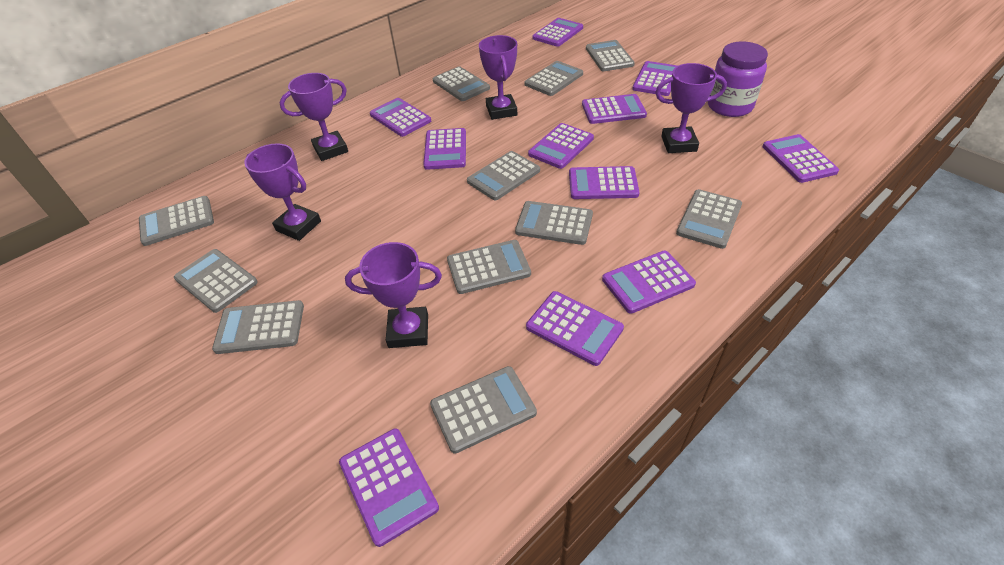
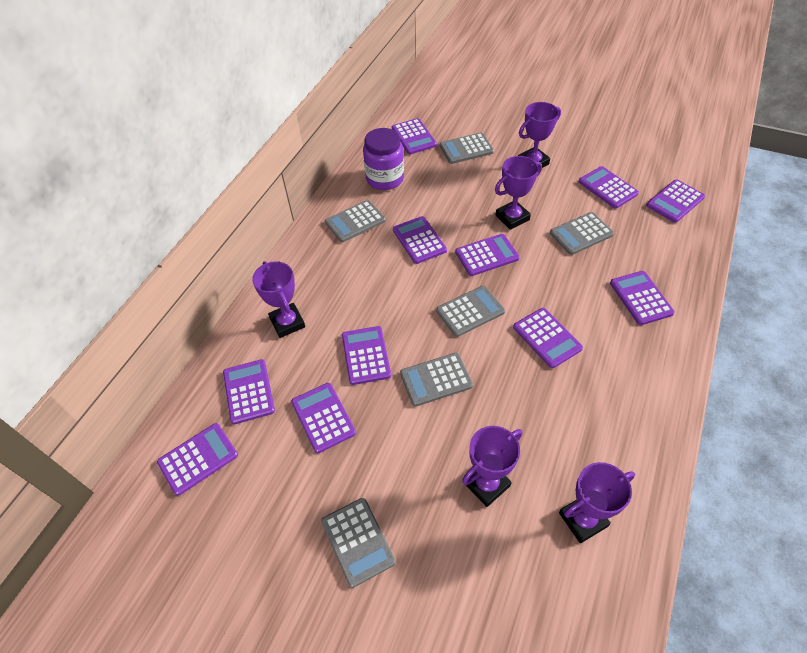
grey calculator: 11 -> 6

